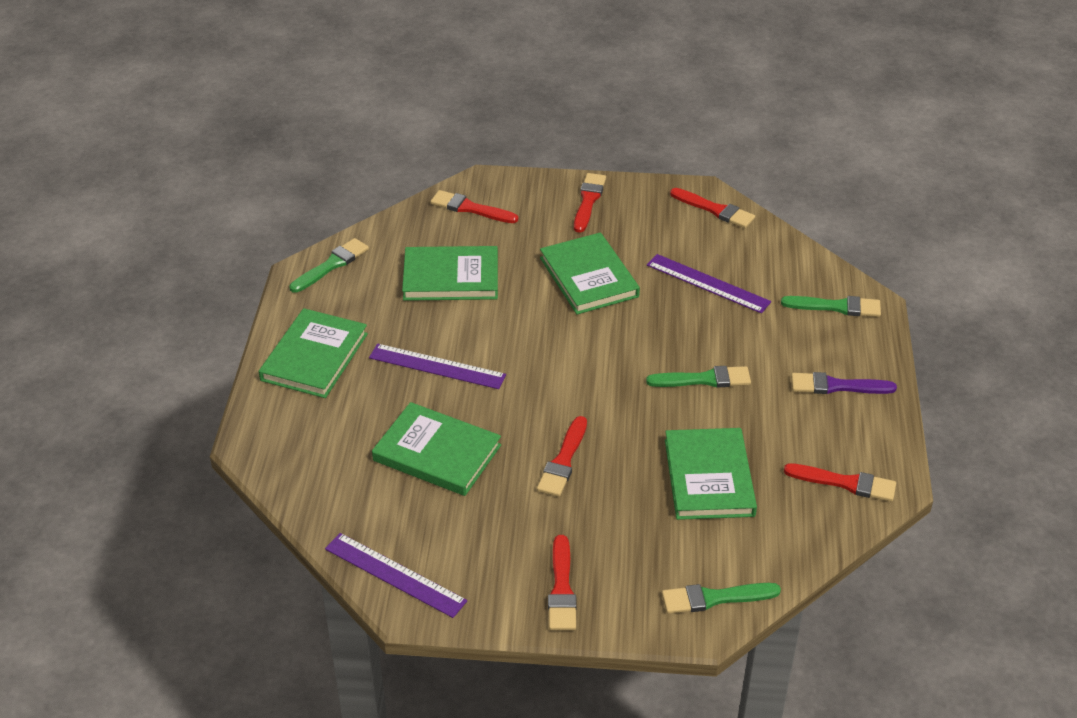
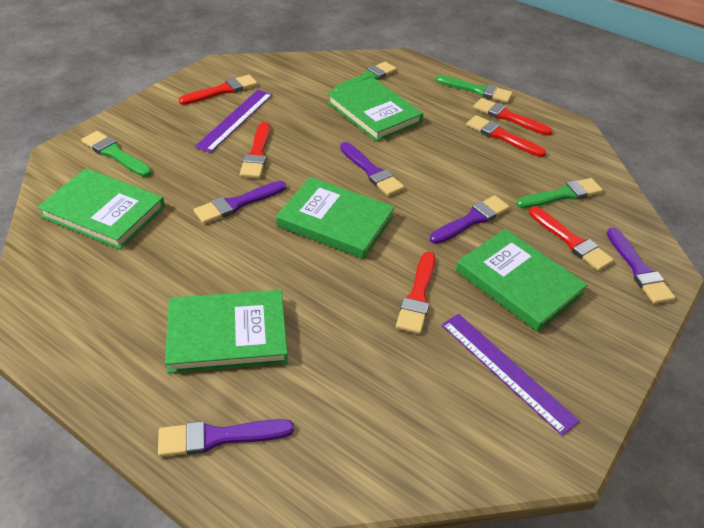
purple brush: 1 -> 5
purple ruler: 3 -> 2

